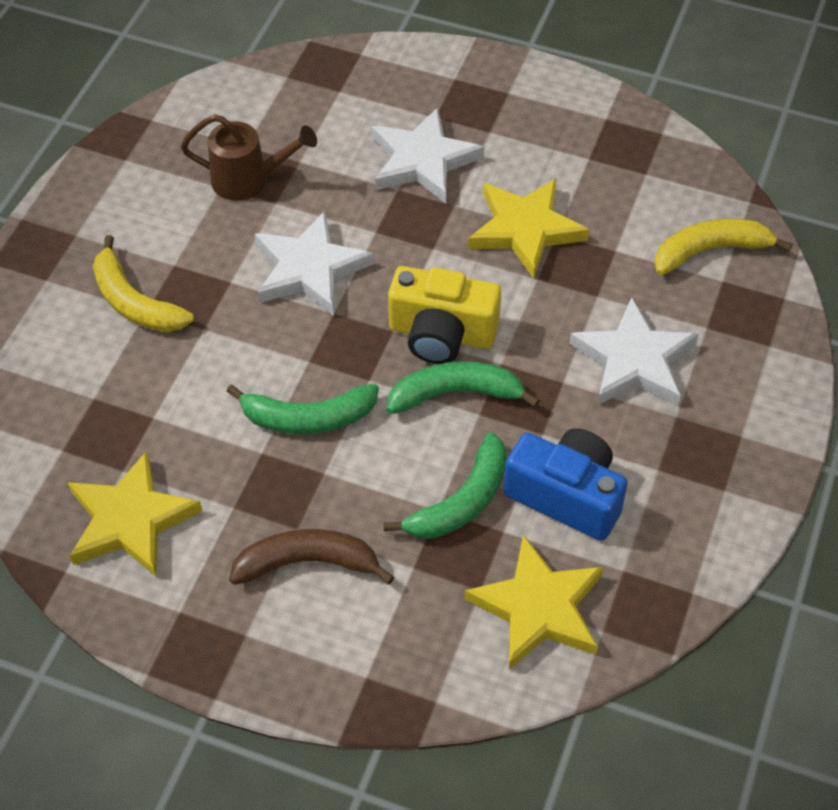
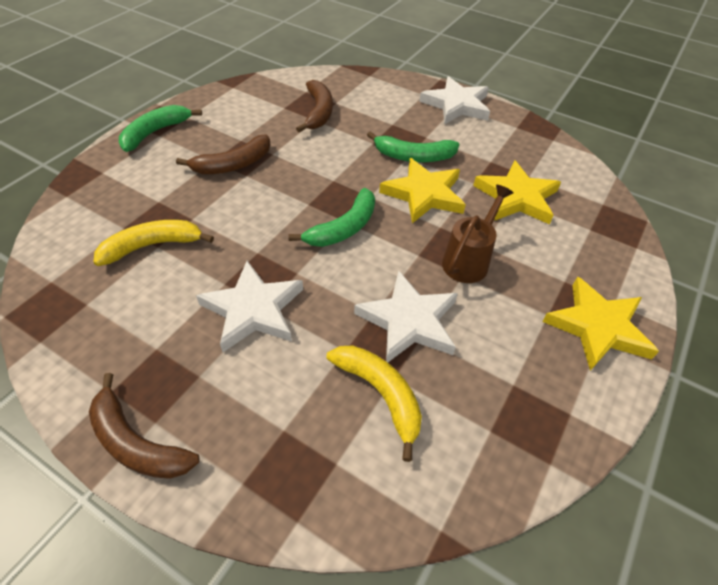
blue camera: 1 -> 0
brown banana: 1 -> 3
yellow camera: 1 -> 0

